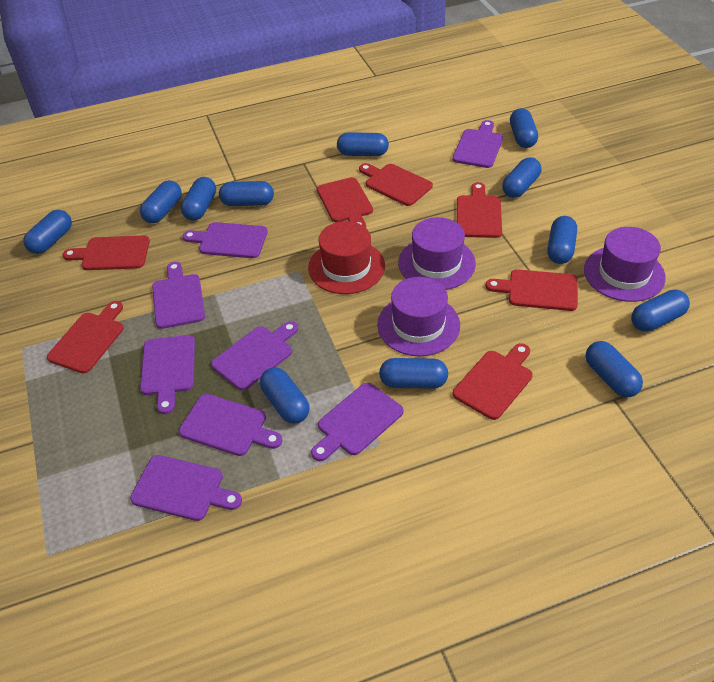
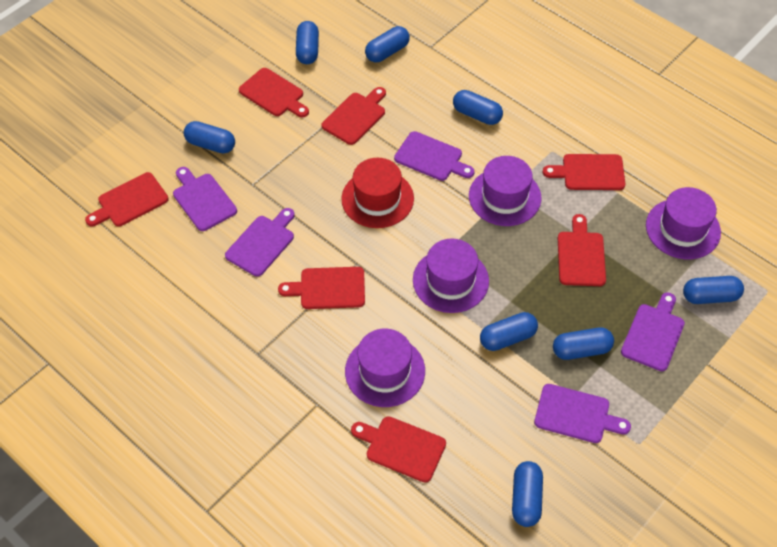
blue capsule: 12 -> 8
purple cutting board: 8 -> 5
purple hat: 3 -> 4

